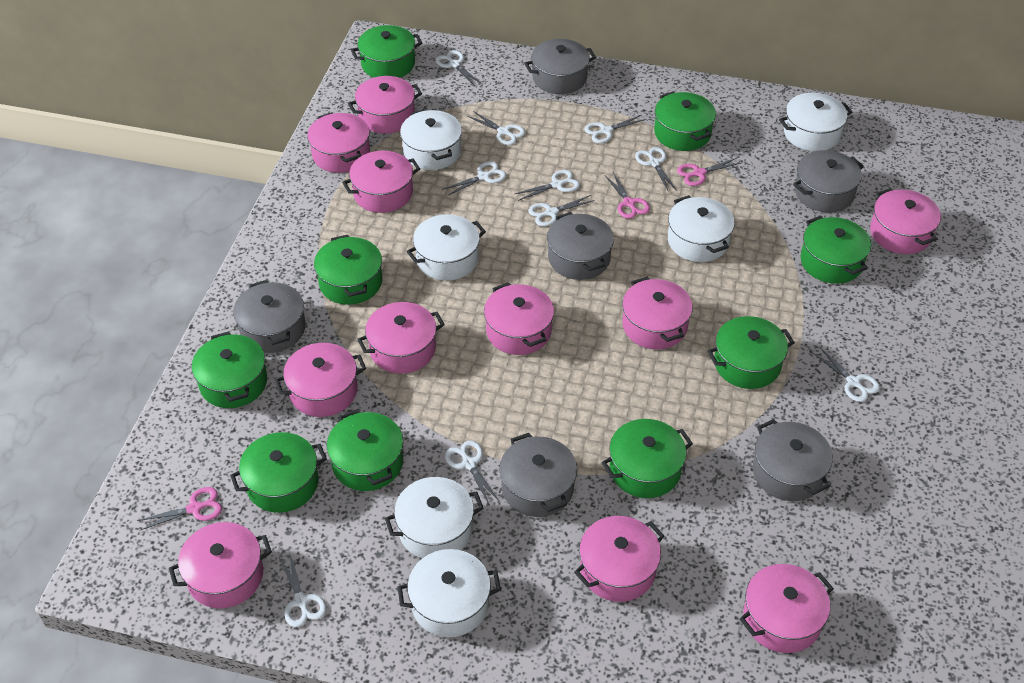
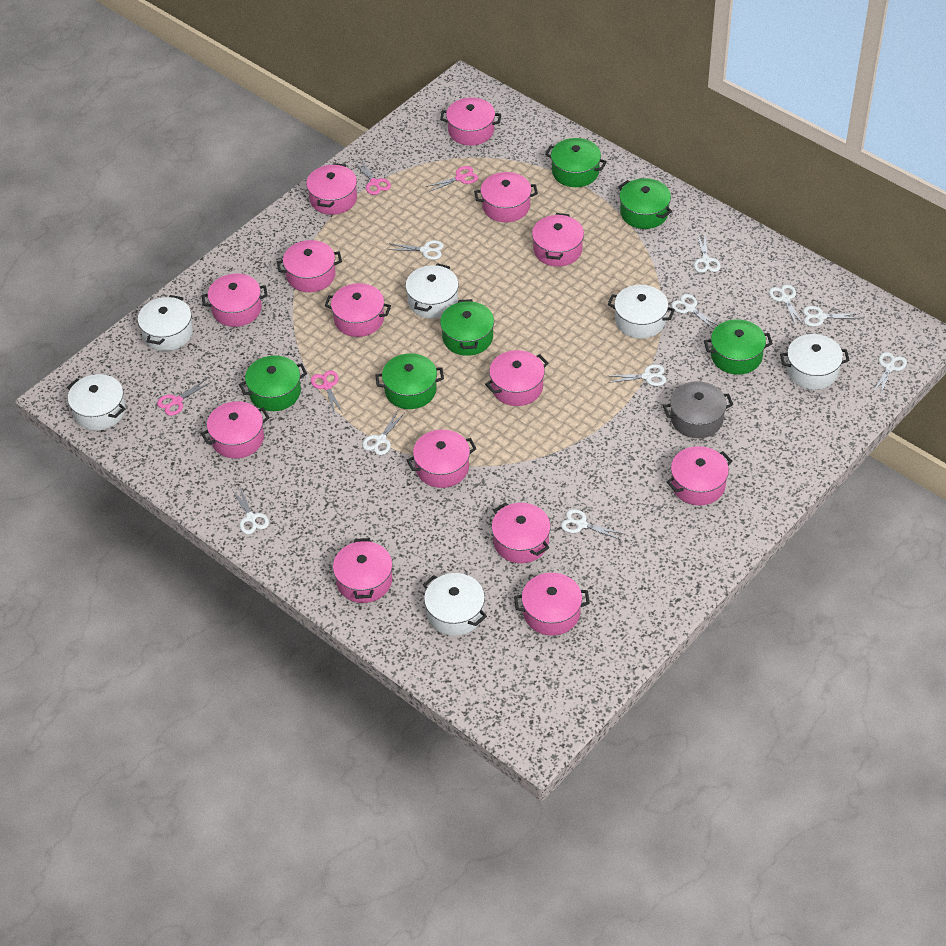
green pot: 9 -> 6
grey pot: 6 -> 1
pink pot: 11 -> 14
pink scissors: 3 -> 4

